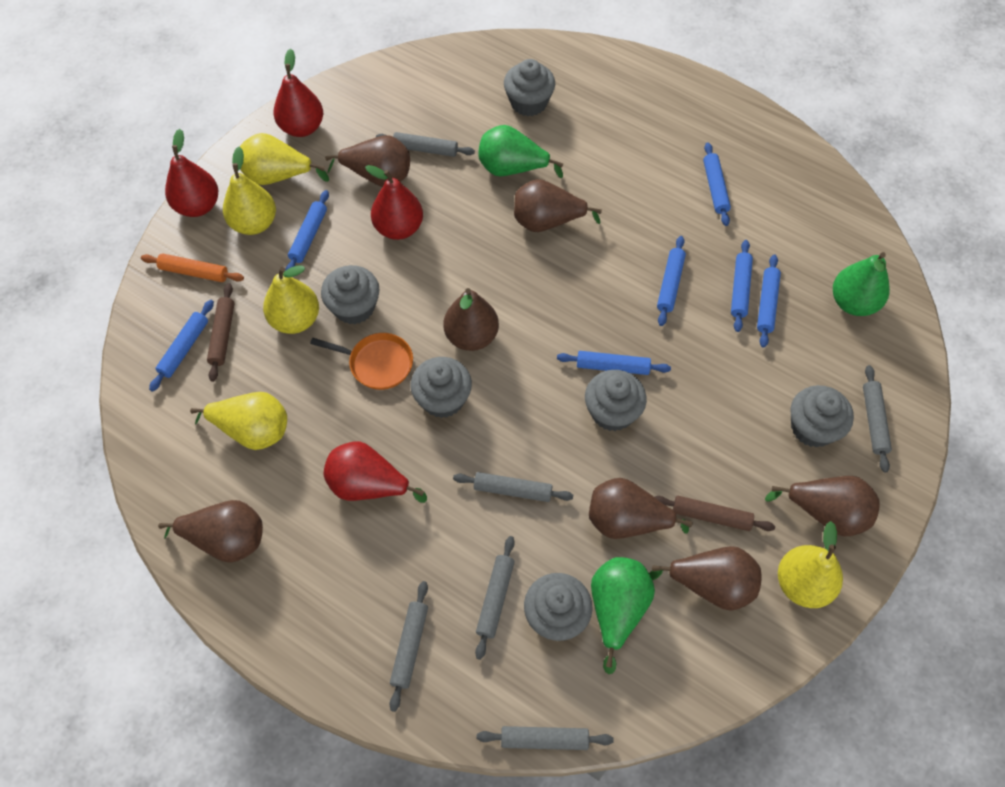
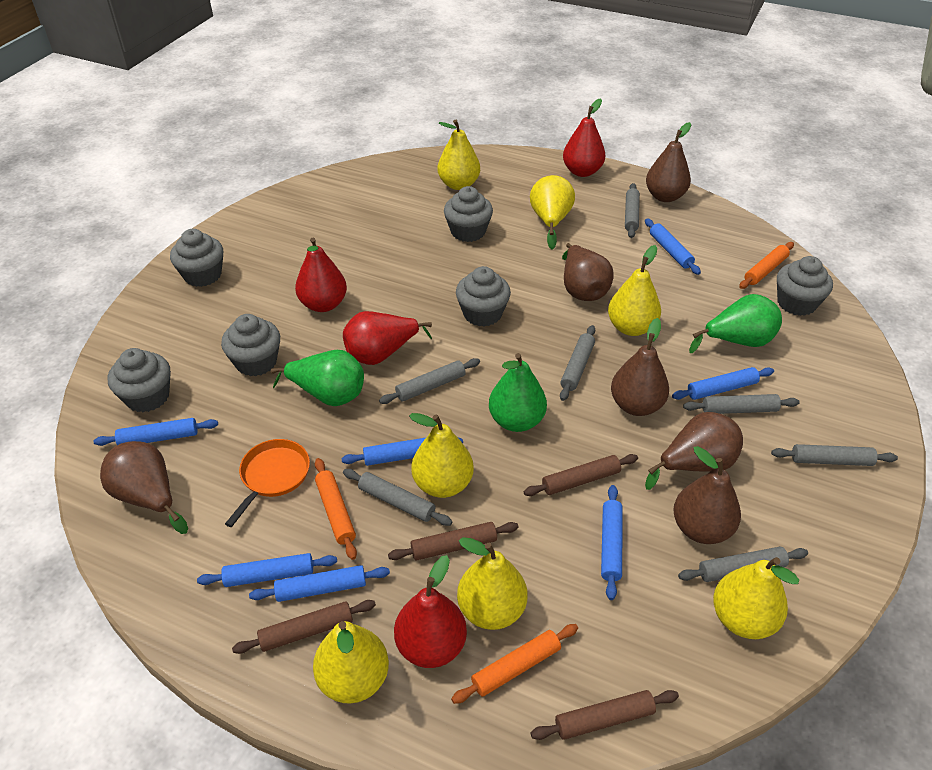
brown pear: 7 -> 6
brown rolling pin: 2 -> 4
grey rolling pin: 6 -> 7
orange rolling pin: 1 -> 3
yellow pear: 5 -> 7

